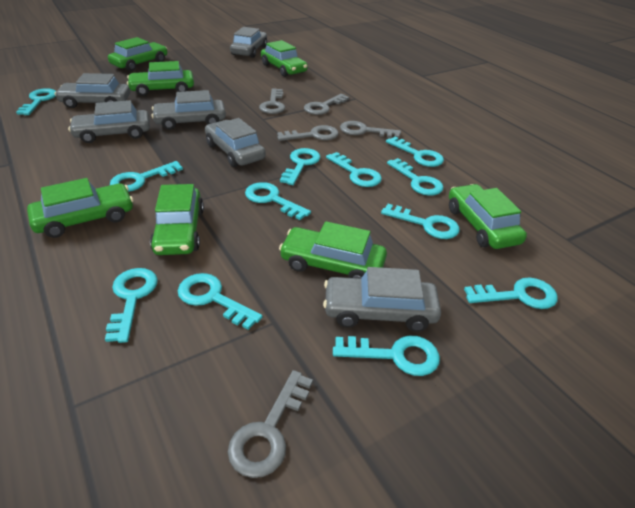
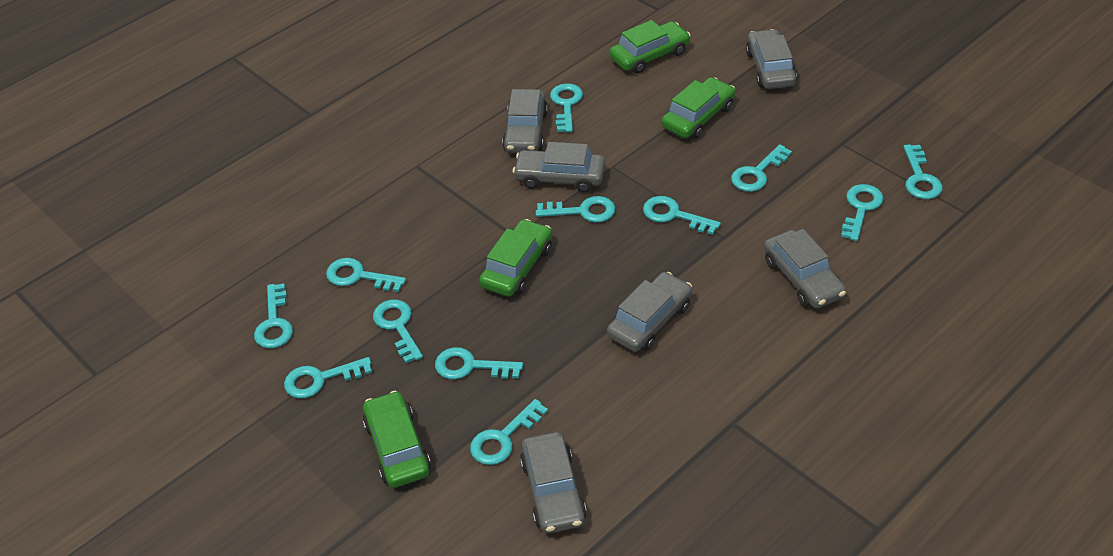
green car: 7 -> 4
grey key: 5 -> 0

